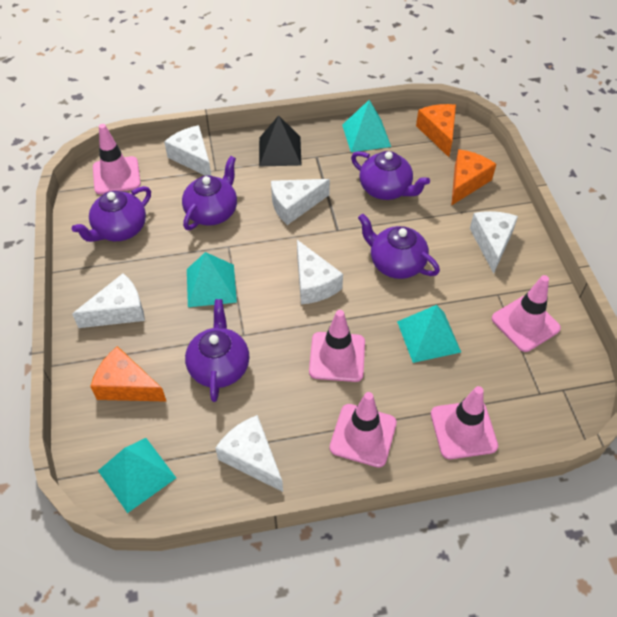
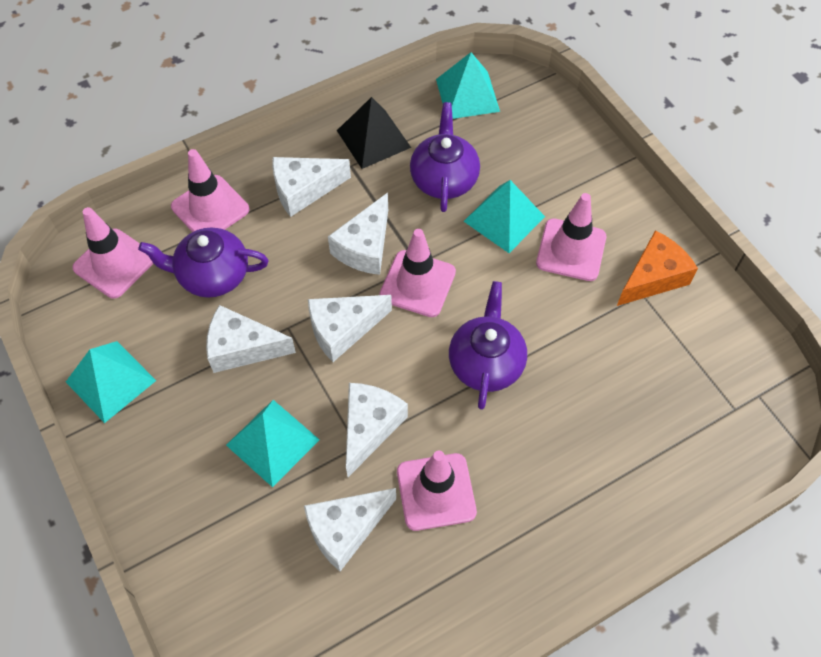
orange cheese: 3 -> 1
purple teapot: 5 -> 3

